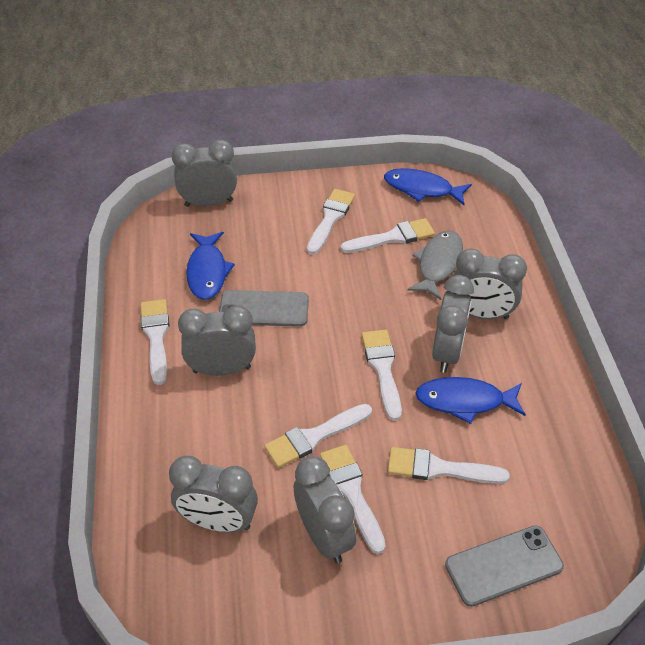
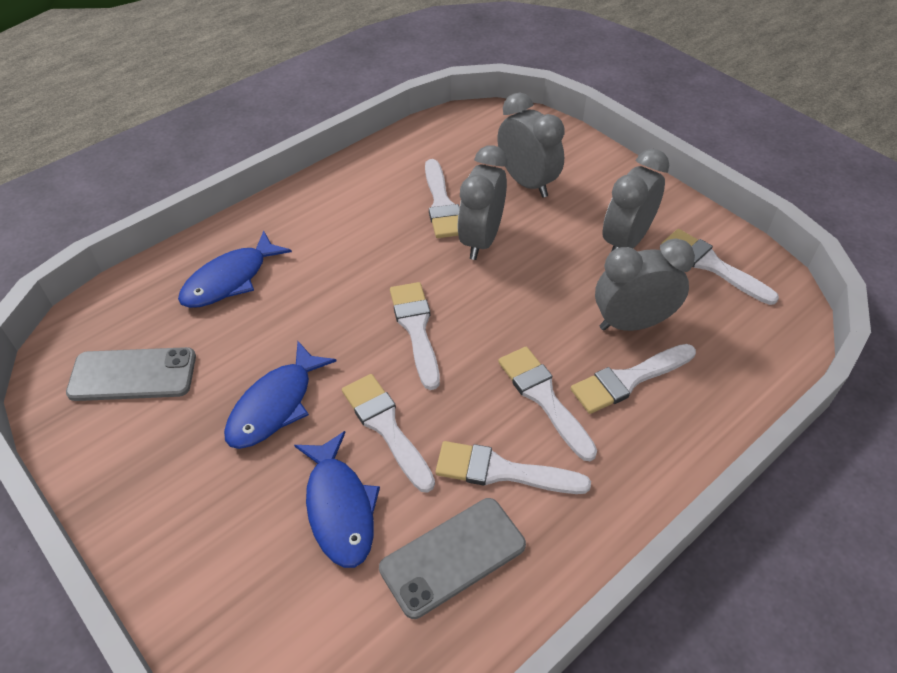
grey clock: 6 -> 4
grey fish: 1 -> 0

